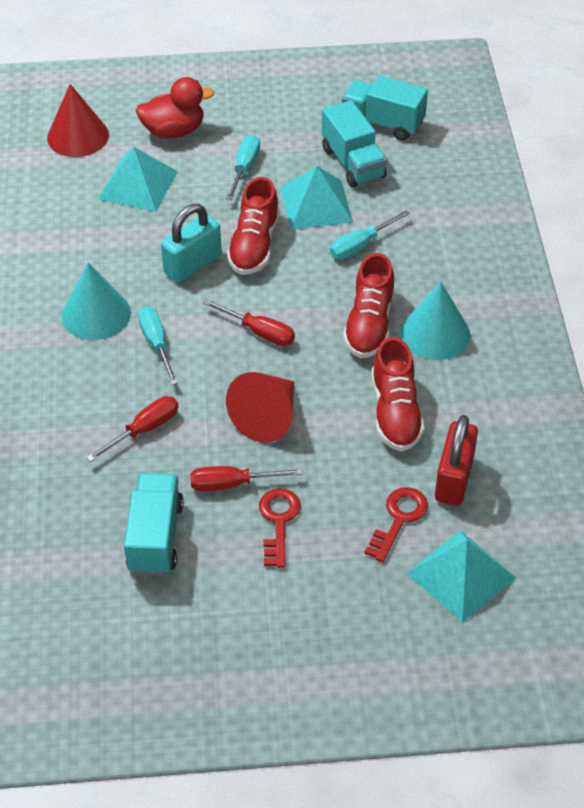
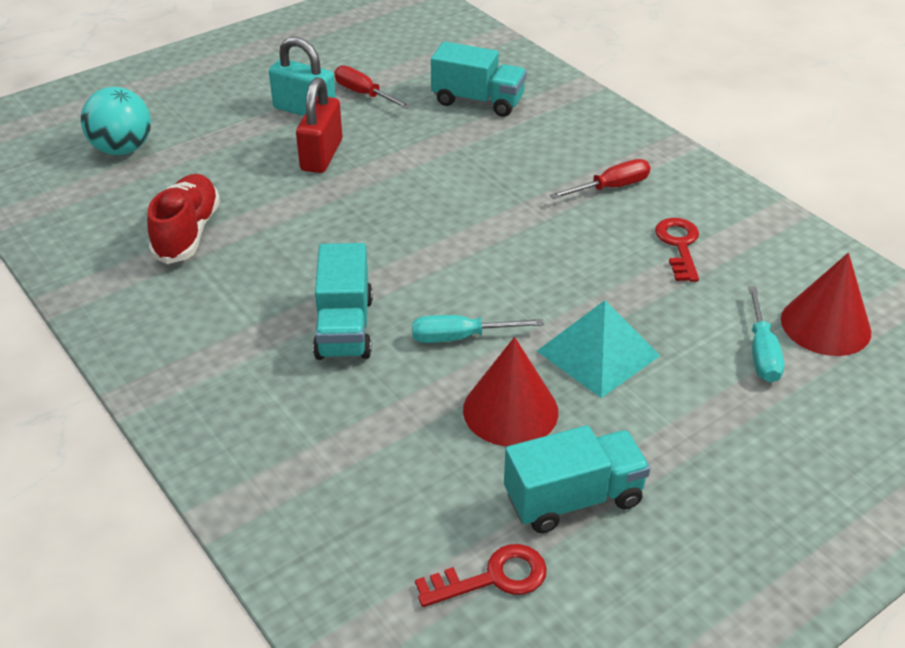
red duck: 1 -> 0
red screwdriver: 3 -> 2
red shoe: 3 -> 1
turquoise ball: 0 -> 1
turquoise cone: 2 -> 0
turquoise pyramid: 3 -> 1
turquoise screwdriver: 3 -> 2

